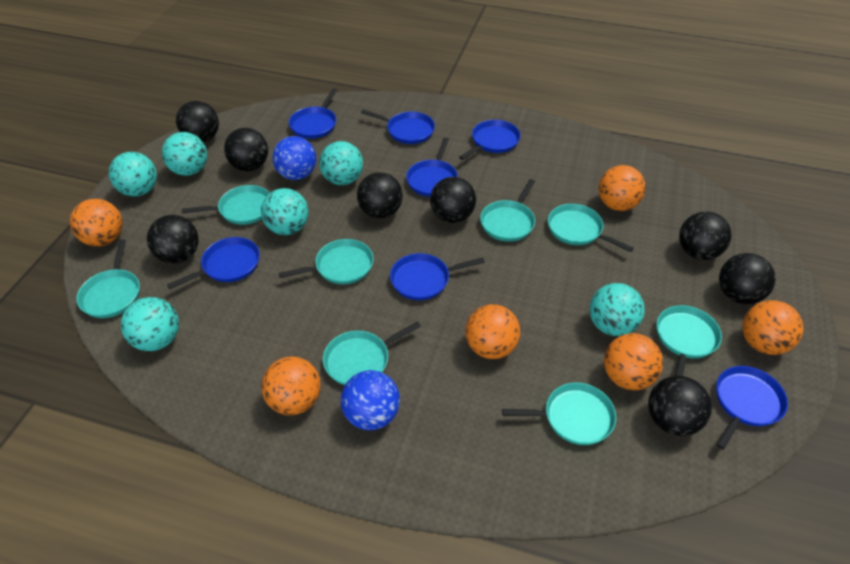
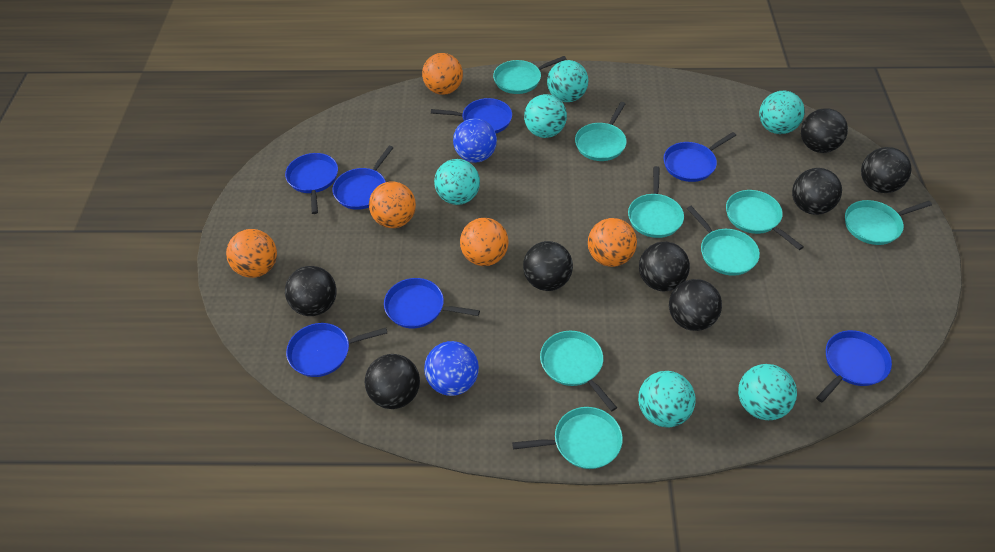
orange ball: 6 -> 5

